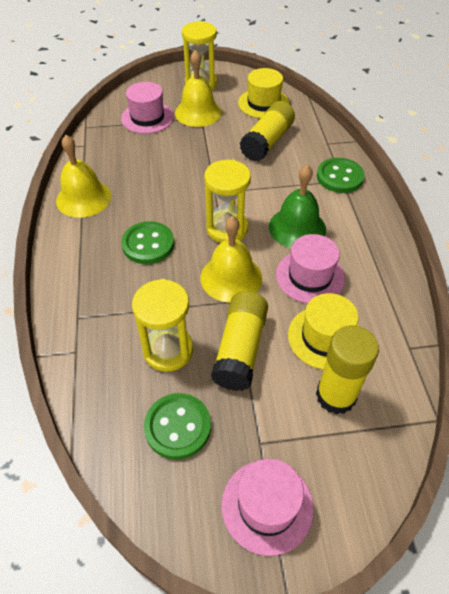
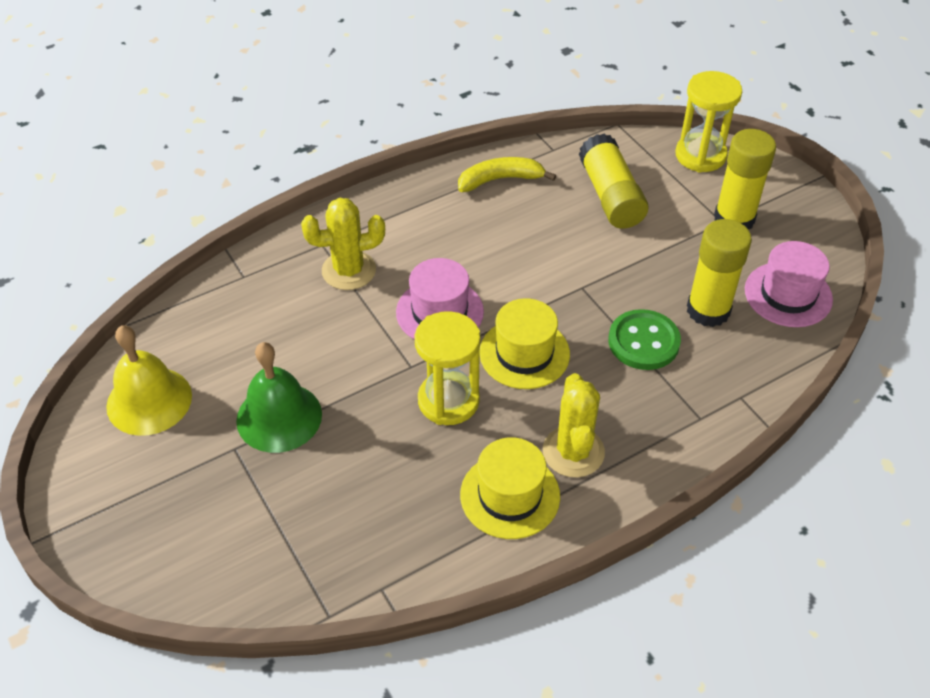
green button: 3 -> 1
pink hat: 3 -> 2
yellow banana: 0 -> 1
yellow bell: 3 -> 1
yellow cactus: 0 -> 2
yellow hourglass: 3 -> 2

